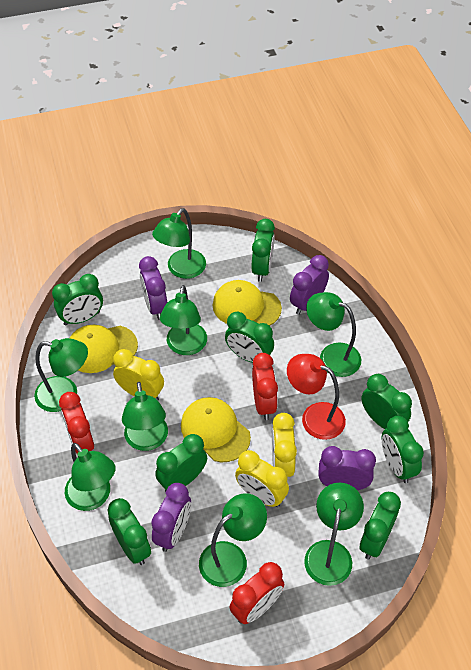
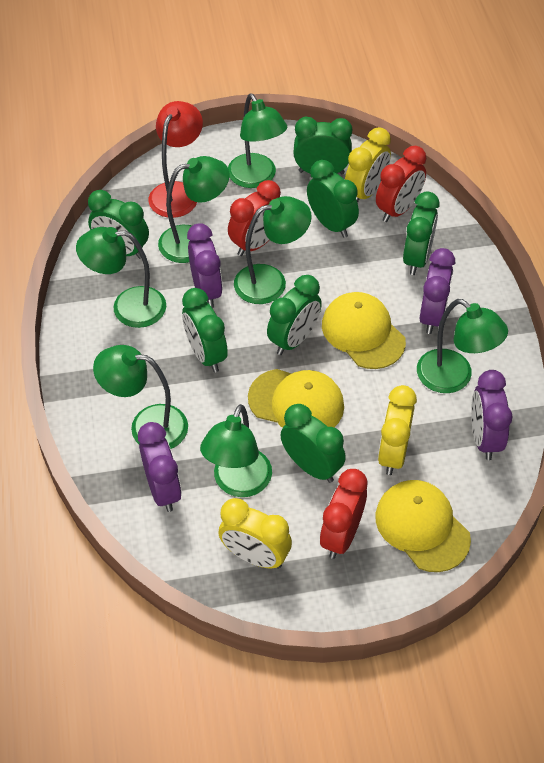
green clock: 8 -> 7
green lamp: 8 -> 7

